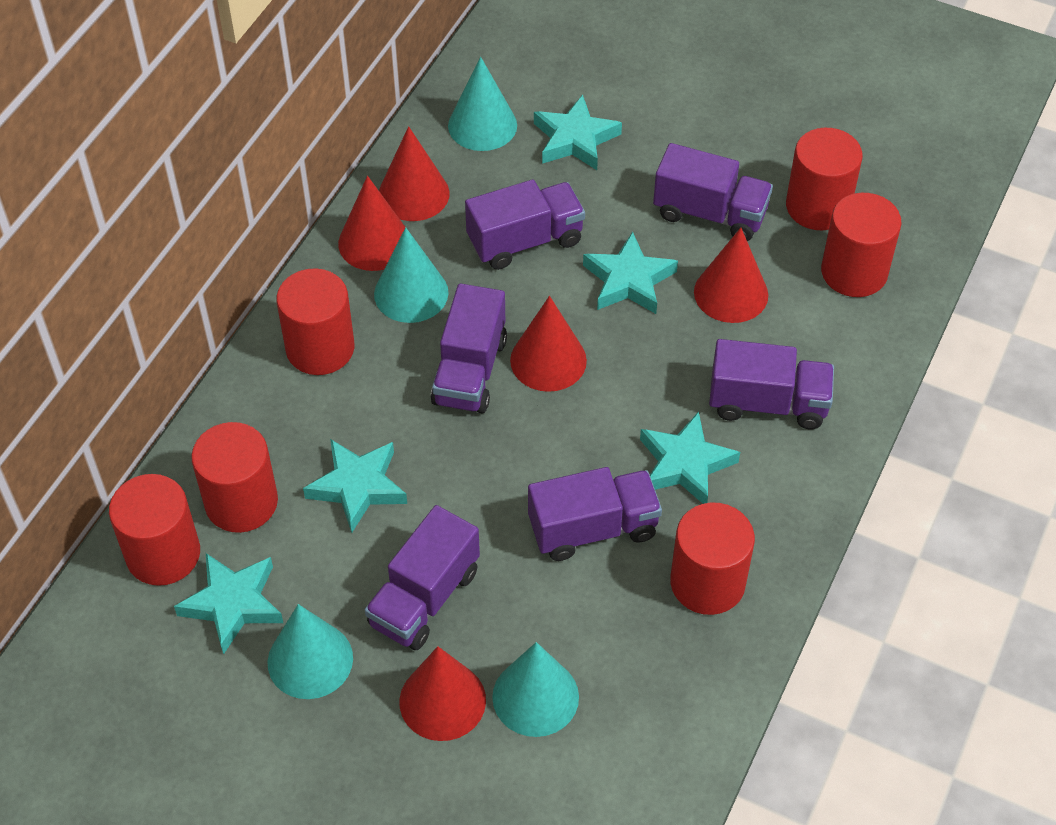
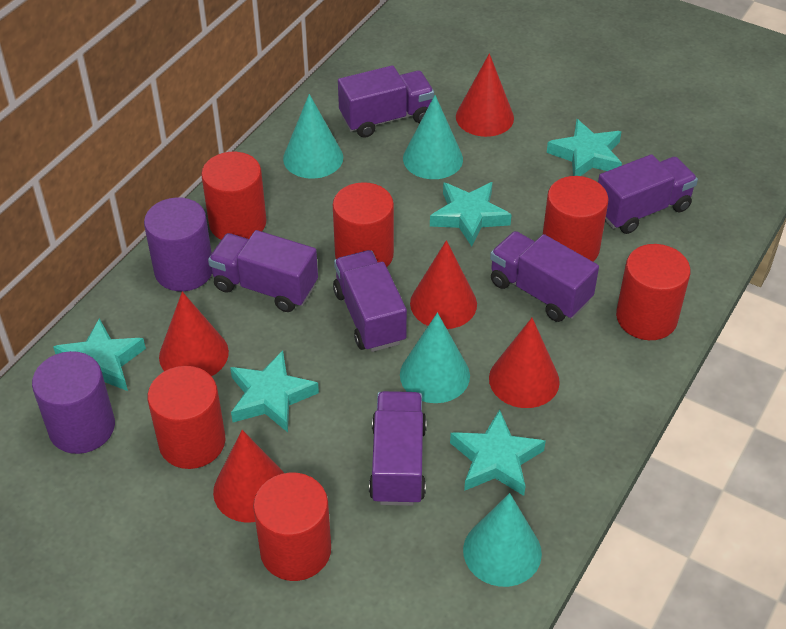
purple cylinder: 0 -> 2

